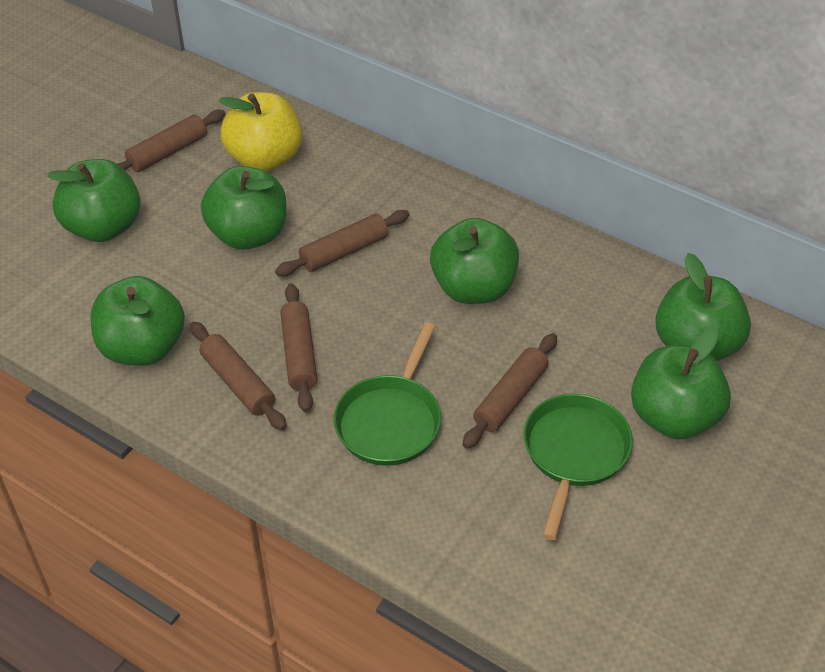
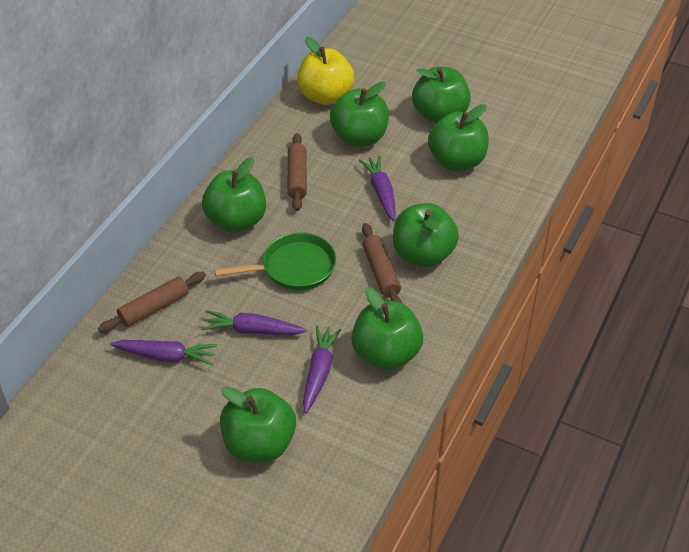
brown rolling pin: 5 -> 3
green apple: 6 -> 7
green pan: 2 -> 1
purple carrot: 0 -> 4

